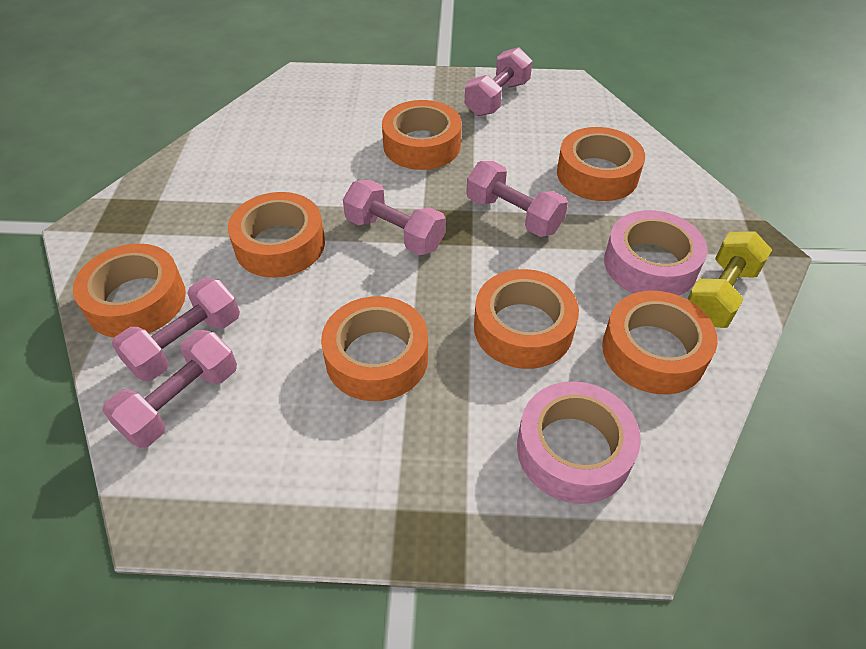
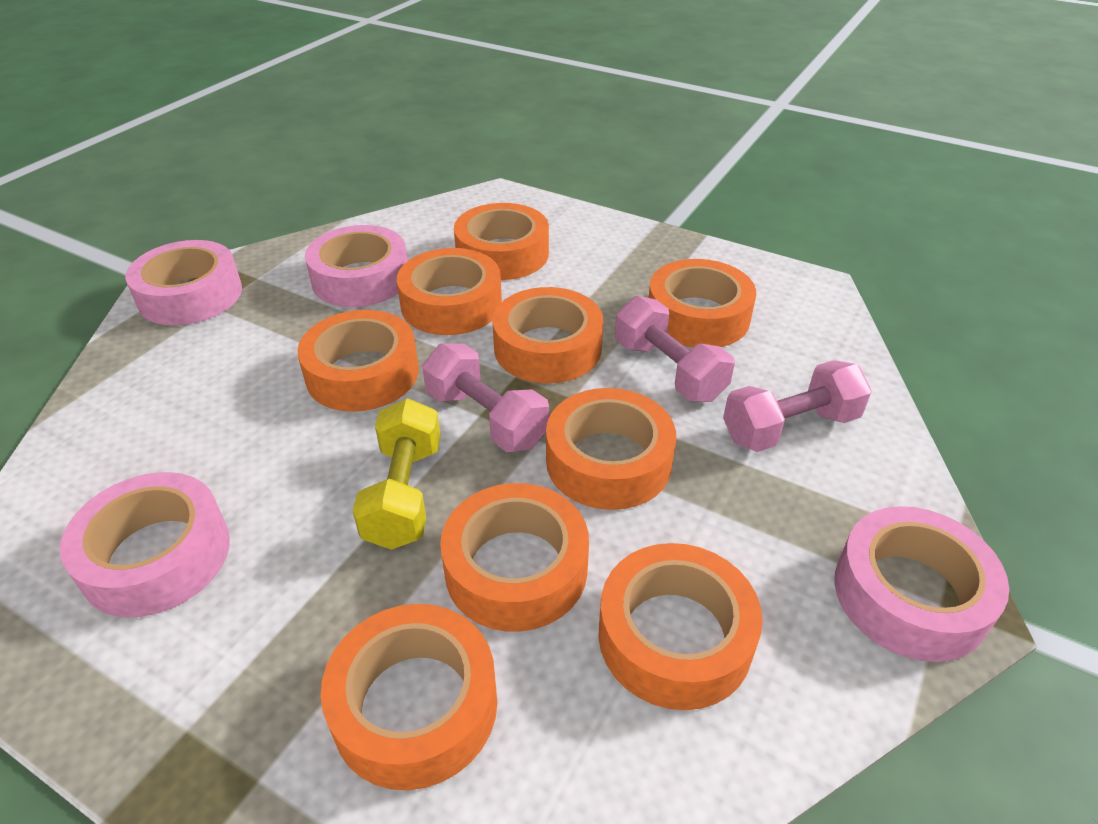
orange tape: 7 -> 9
pink dumbbell: 5 -> 3
pink tape: 2 -> 4

